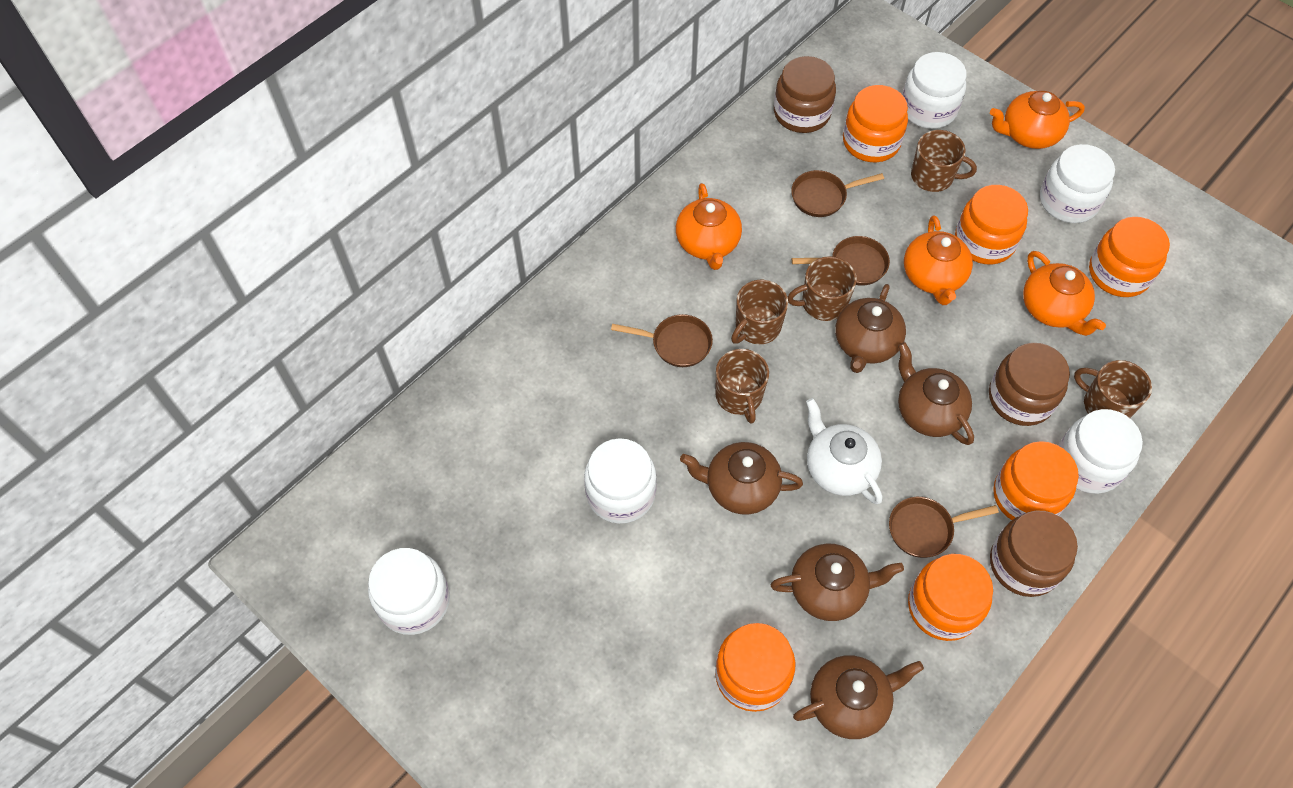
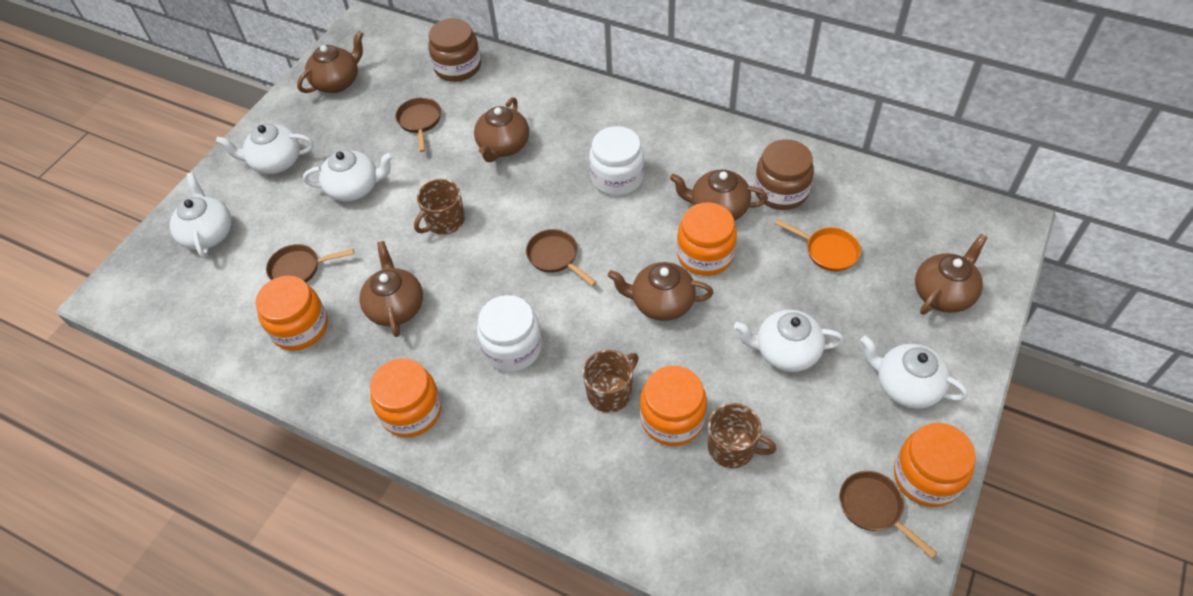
brown jar: 3 -> 2
brown mug: 5 -> 3
brown teapot: 5 -> 6
orange jar: 6 -> 5
orange pan: 0 -> 1
orange teapot: 4 -> 0
white jar: 5 -> 2
white teapot: 1 -> 5

